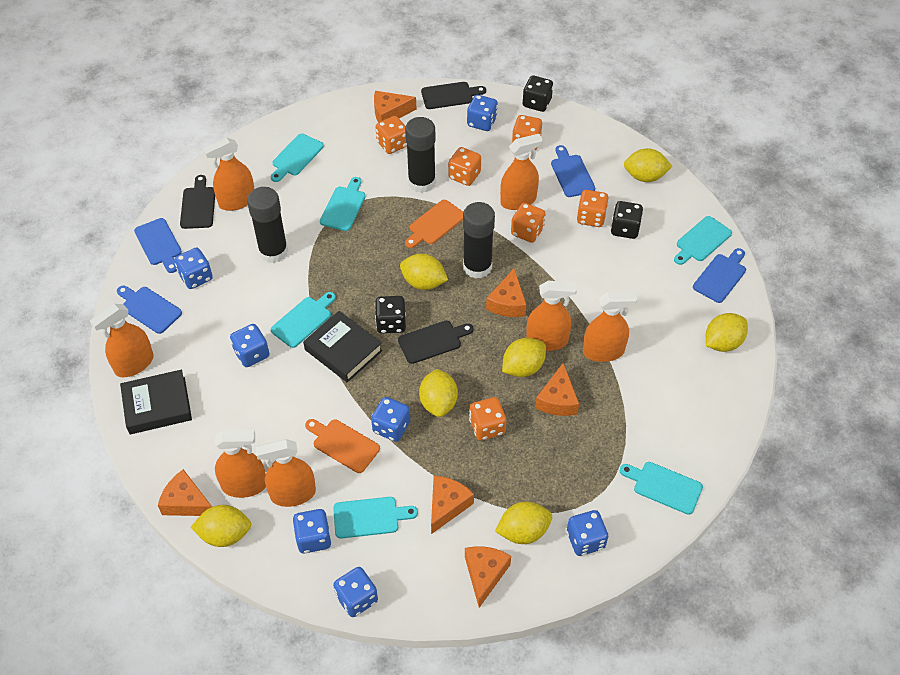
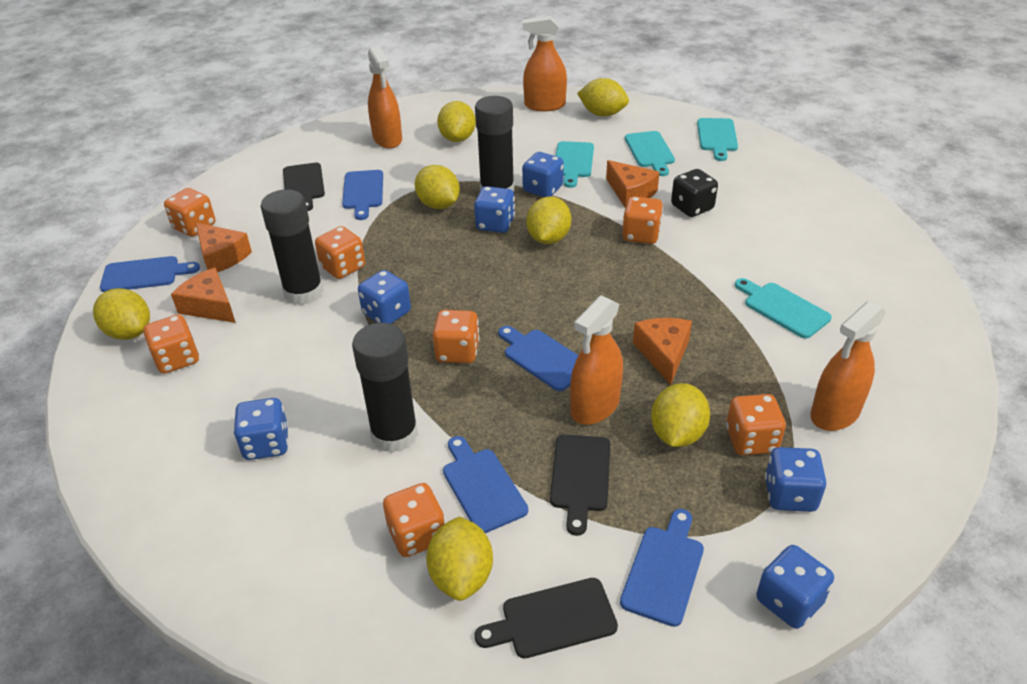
black book: 2 -> 0
black dice: 3 -> 1
blue cutting board: 4 -> 5
blue dice: 7 -> 6
orange cheese: 6 -> 4
orange cutting board: 2 -> 0
orange dice: 6 -> 7
orange spray bottle: 7 -> 4
turquoise cutting board: 6 -> 4

